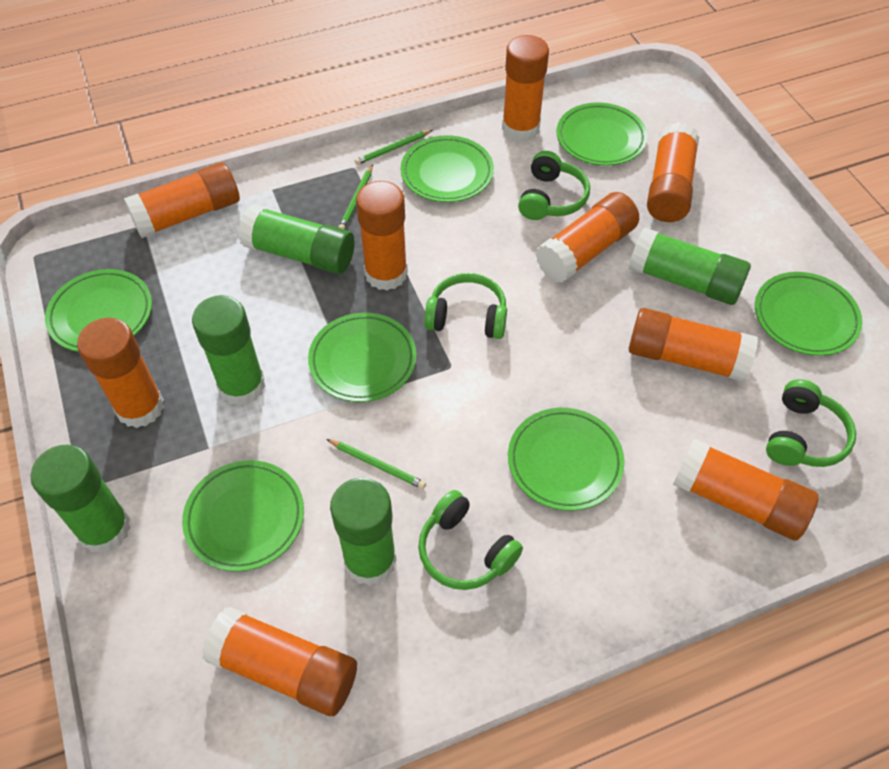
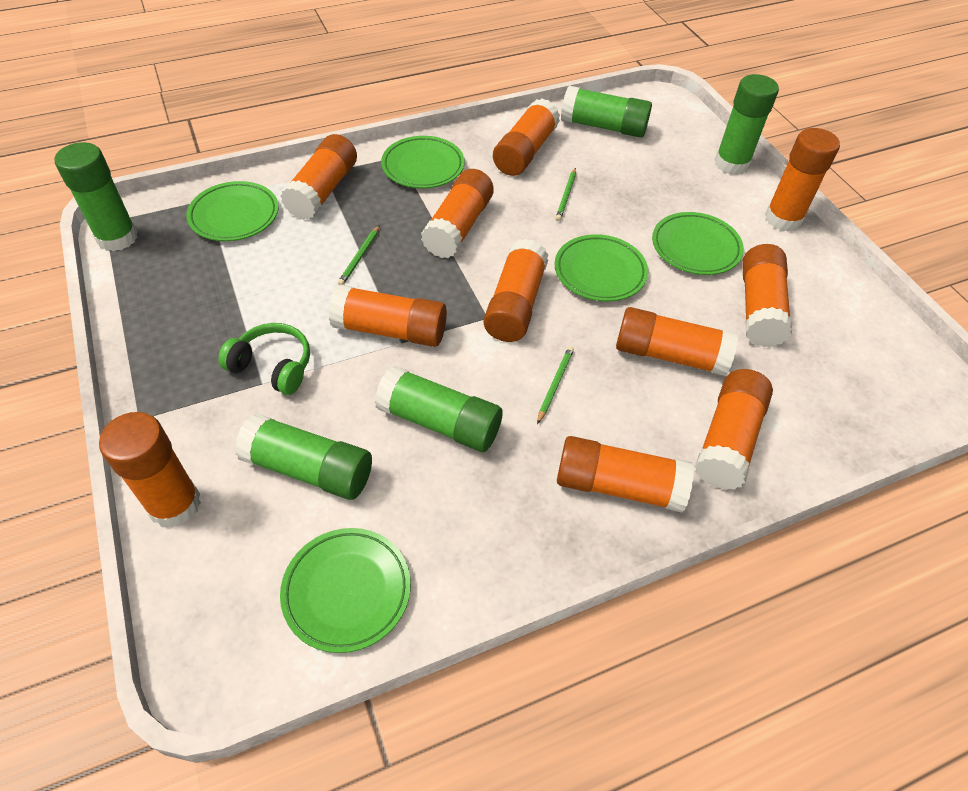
green headphones: 4 -> 1
green plate: 7 -> 5
orange glue stick: 9 -> 11

